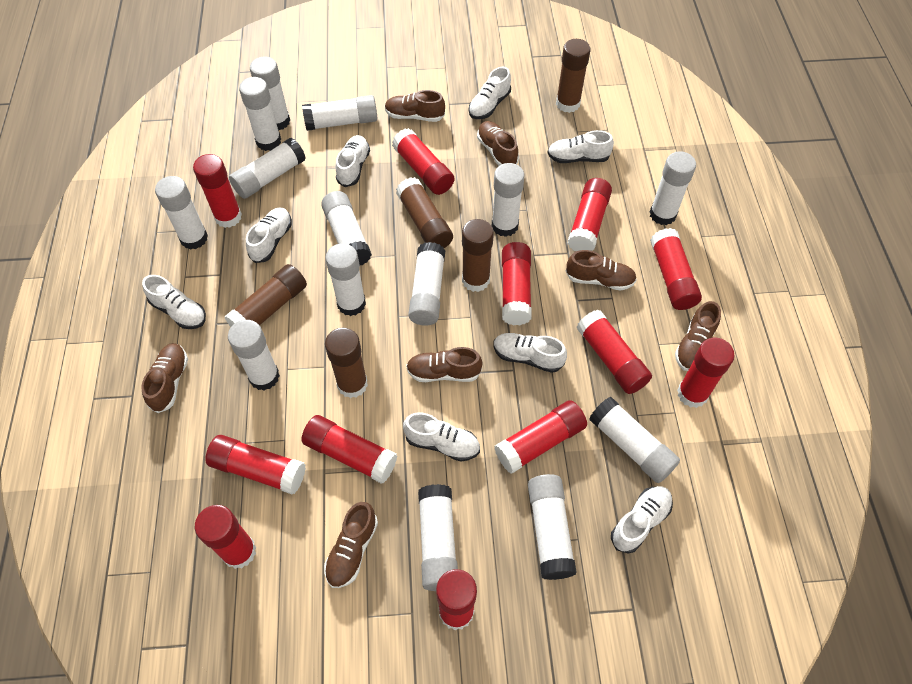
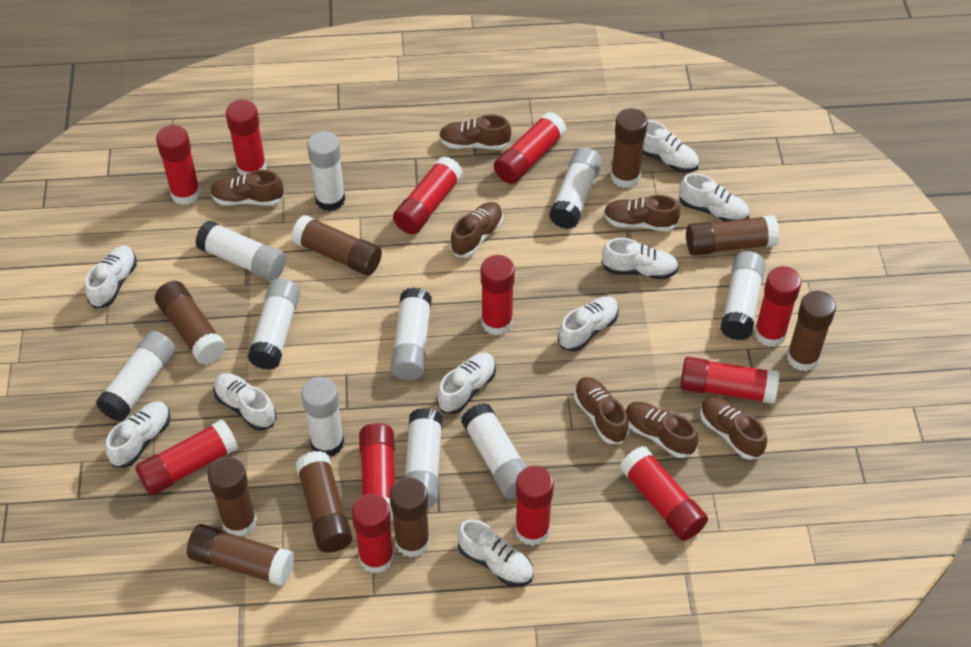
brown glue stick: 5 -> 9
white glue stick: 14 -> 10
white shoe: 8 -> 9

